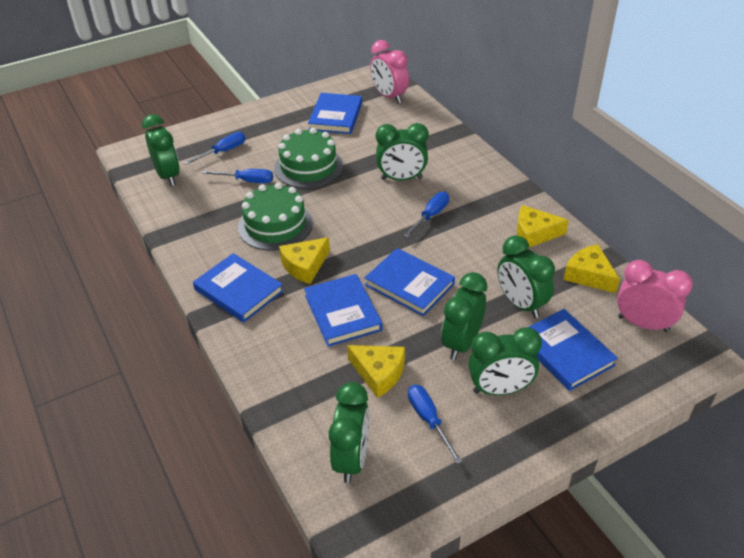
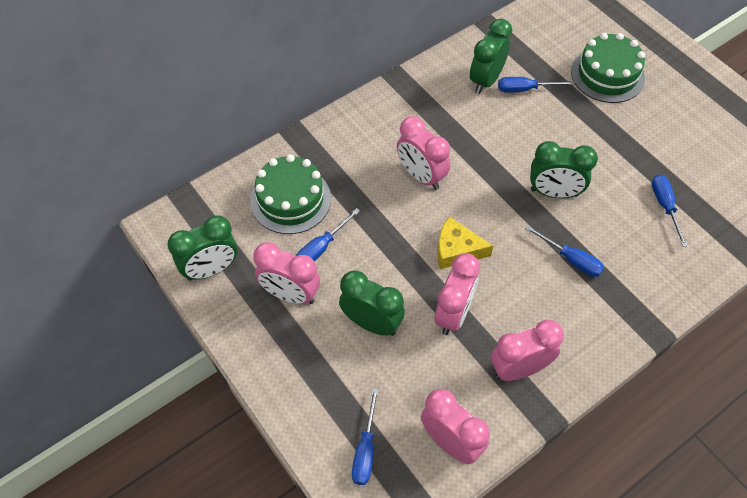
blue book: 5 -> 0
blue screwdriver: 4 -> 5
green clock: 6 -> 4
pink clock: 2 -> 5
yellow cheese: 4 -> 1

